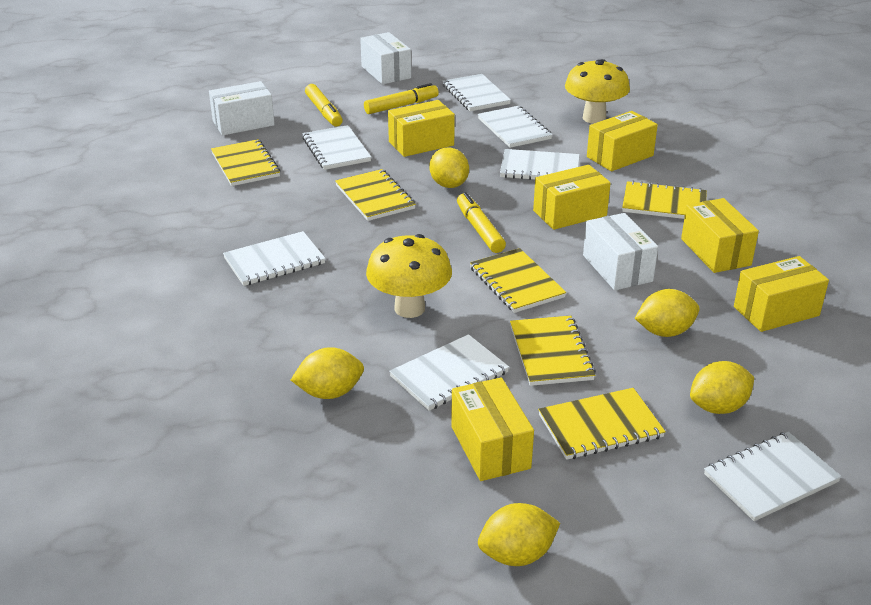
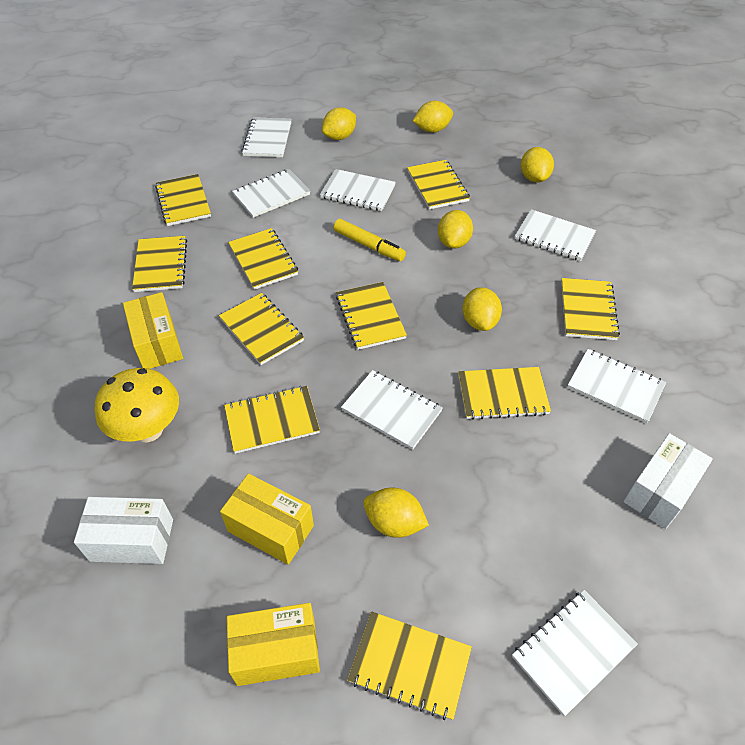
white box: 3 -> 2
yellow box: 6 -> 3
yellow lemon: 5 -> 6
yellow marker: 3 -> 1
yellow mushroom: 2 -> 1
yellow notebook: 6 -> 10

